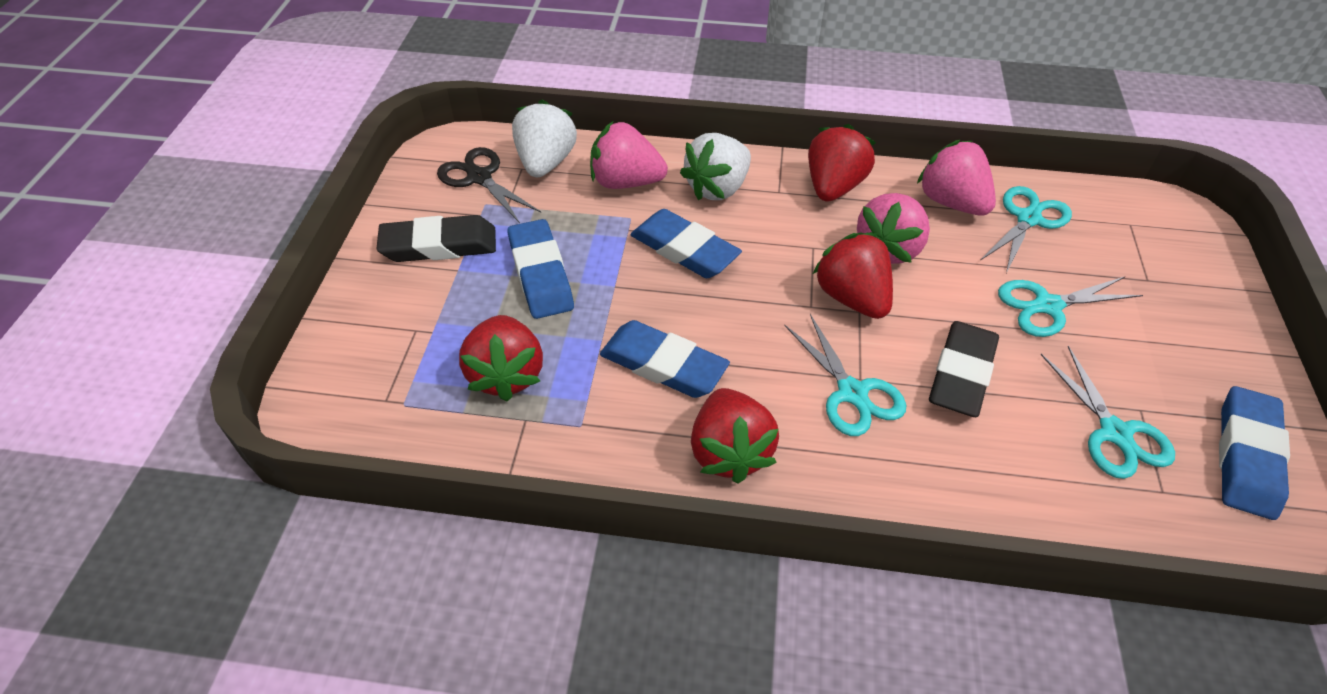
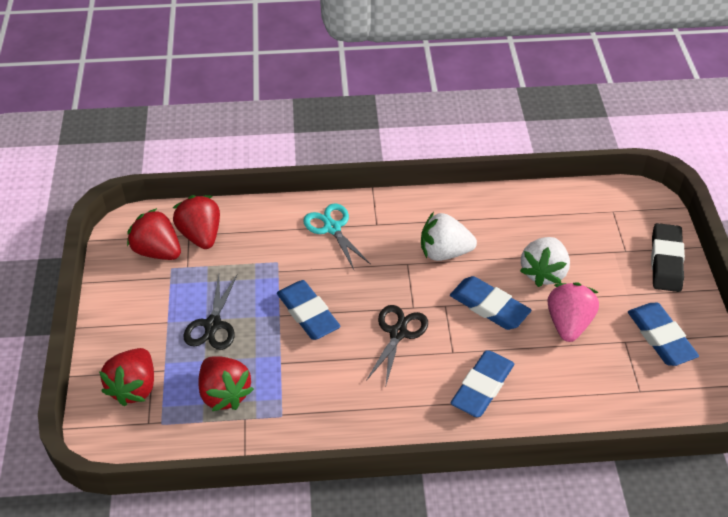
black eraser: 2 -> 1
black scissors: 1 -> 2
pink strawberry: 3 -> 1
turquoise scissors: 4 -> 1

